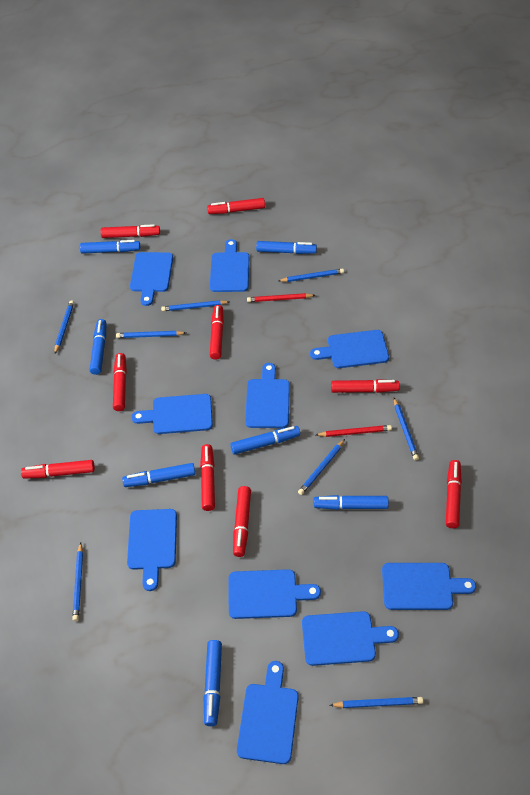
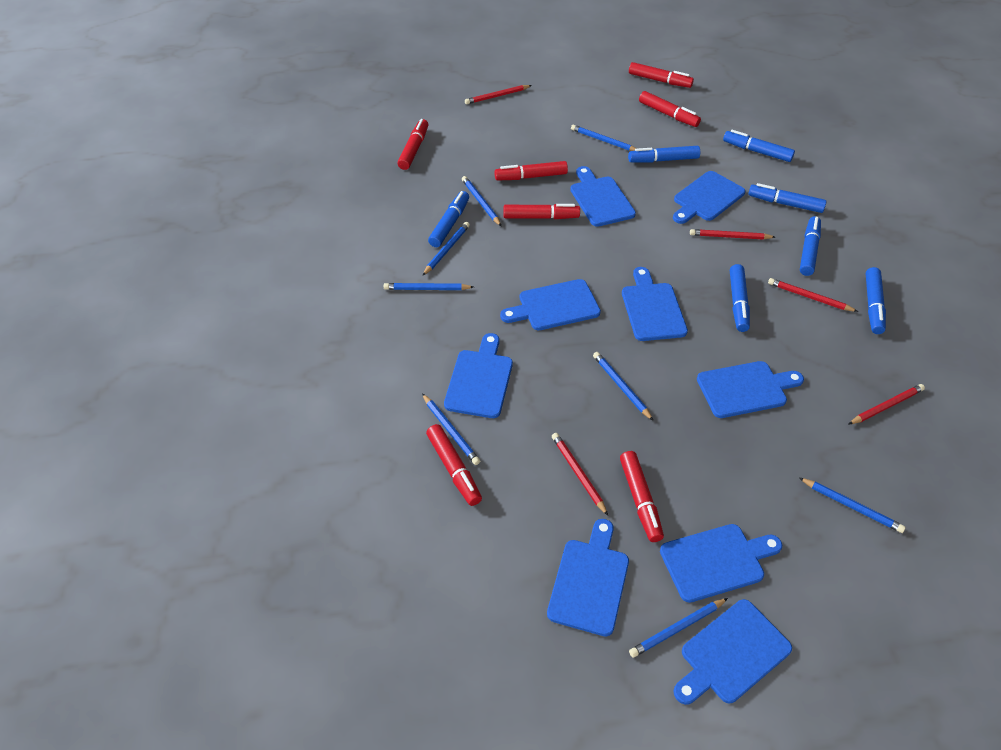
blue cutting board: 10 -> 9
red marker: 9 -> 7
red pencil: 2 -> 5

